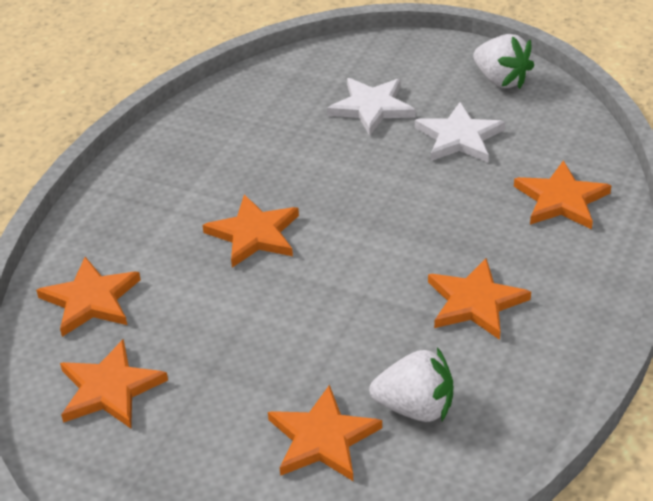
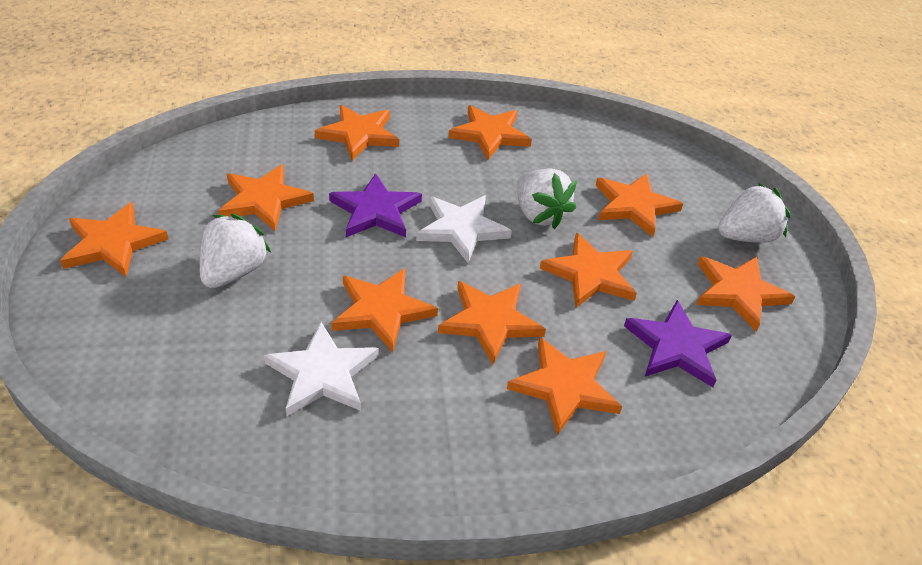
orange star: 6 -> 10
purple star: 0 -> 2
white strawberry: 2 -> 3

